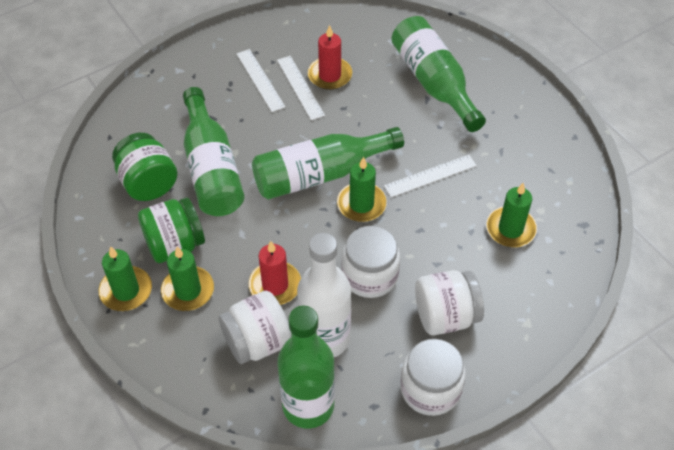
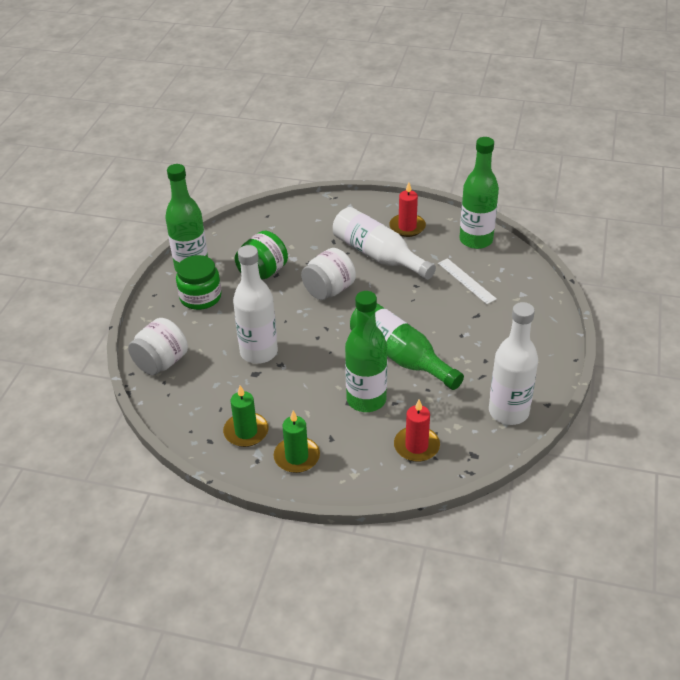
green candle: 4 -> 2
white bottle: 1 -> 3
white jar: 4 -> 2
white ruler: 3 -> 1

